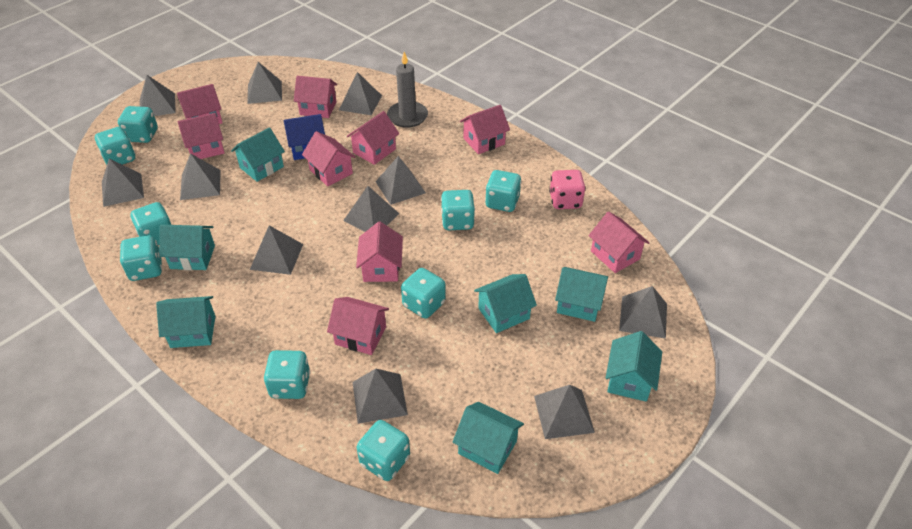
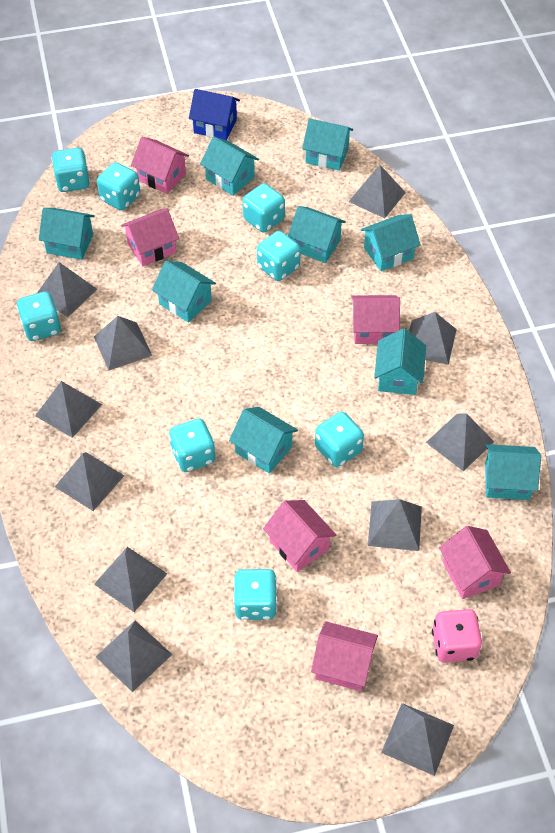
grey candle: 1 -> 0
pink house: 9 -> 6
turquoise dice: 9 -> 8
turquoise house: 7 -> 9

